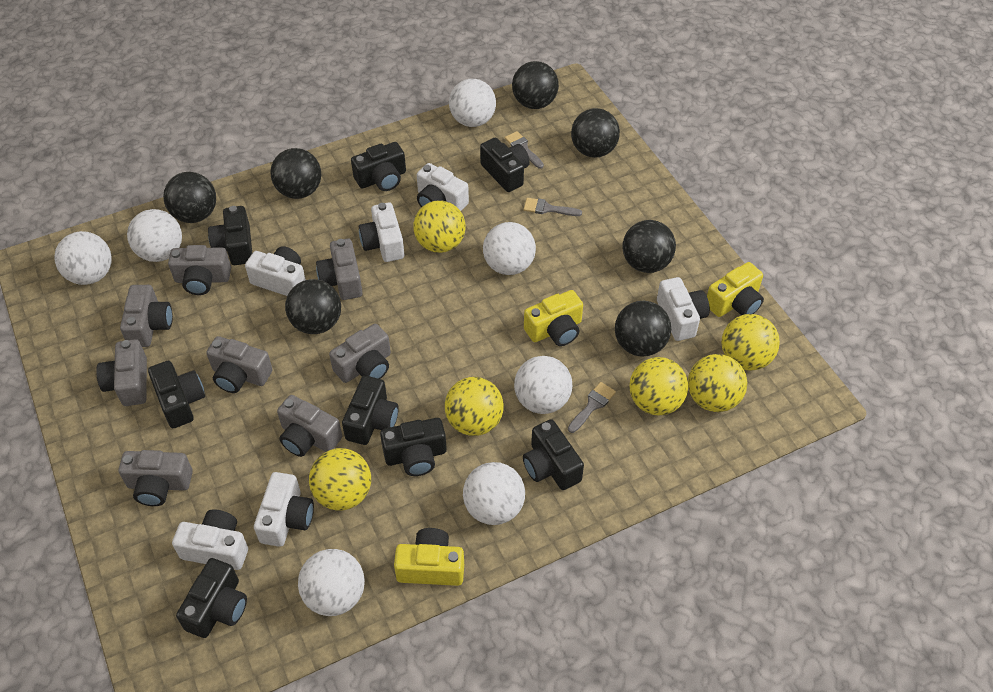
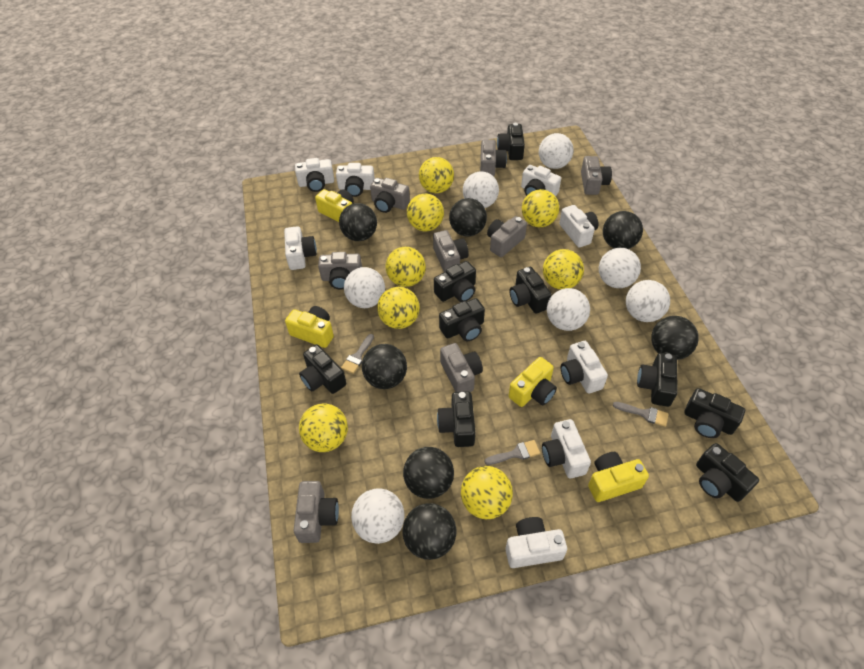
black camera: 8 -> 9
white camera: 6 -> 8
yellow ball: 6 -> 8
yellow camera: 3 -> 4

